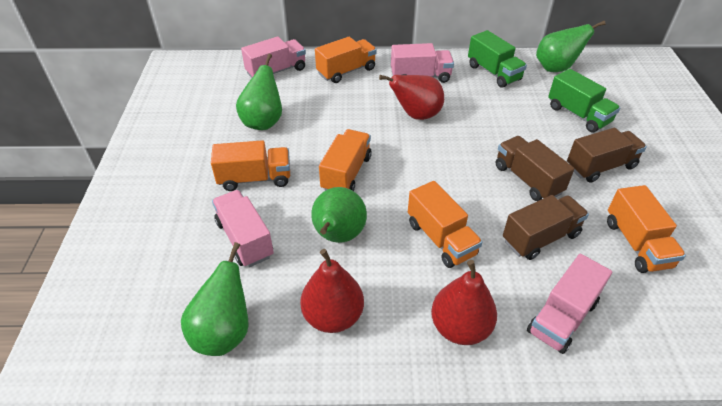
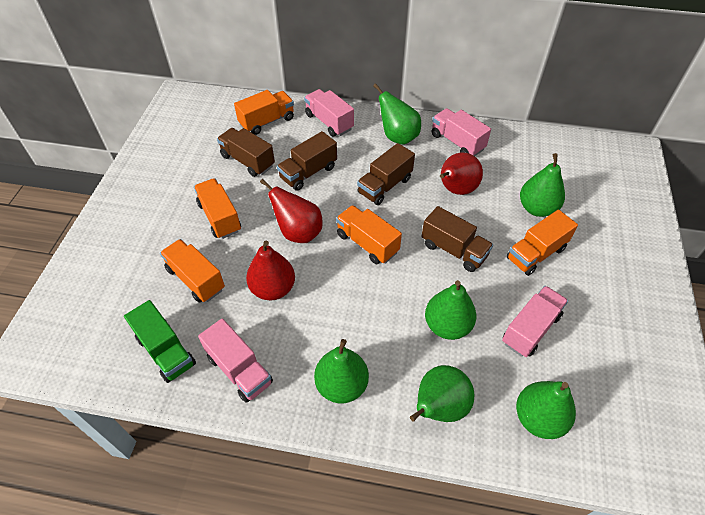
brown truck: 3 -> 4
green pear: 4 -> 6
green truck: 2 -> 1

